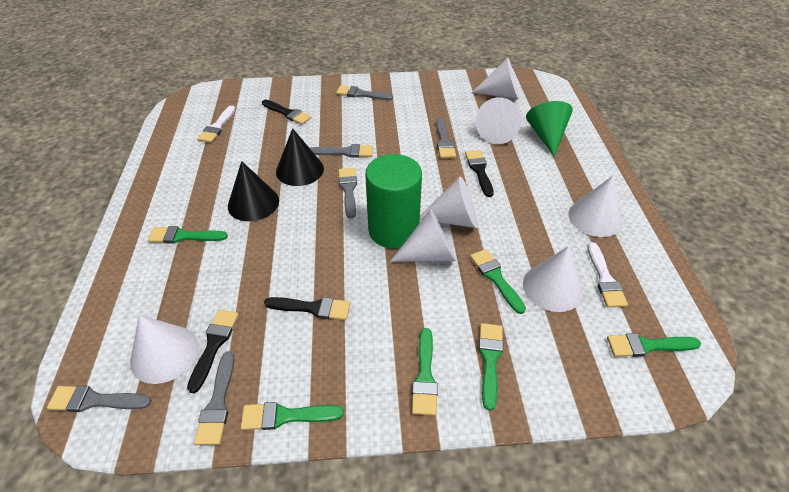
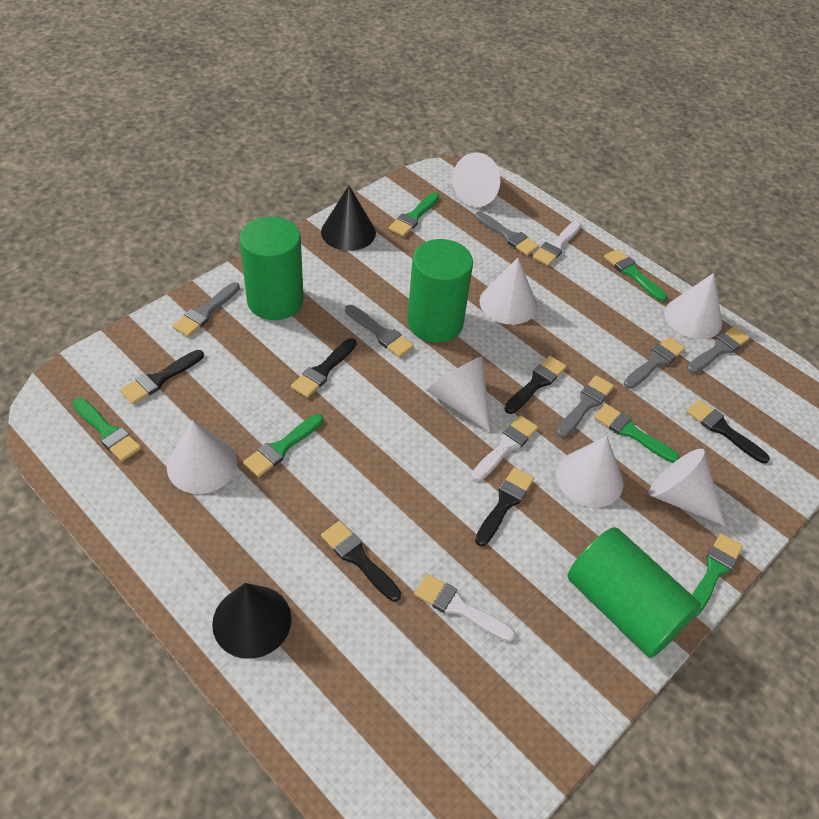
black brush: 4 -> 6
green cone: 1 -> 0
green cylinder: 1 -> 3
white brush: 2 -> 3

